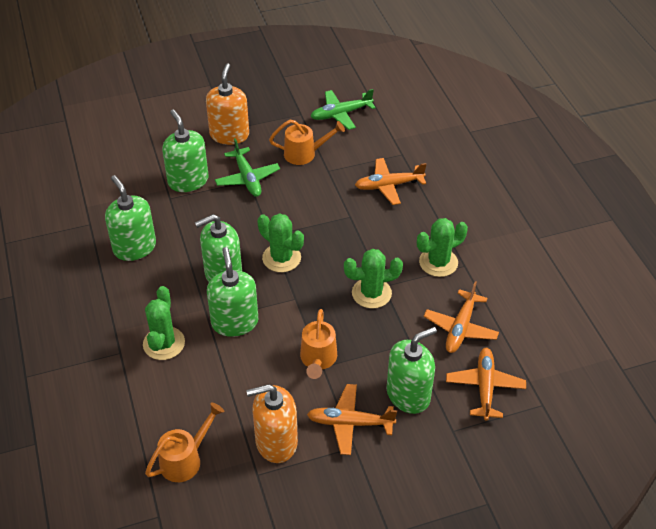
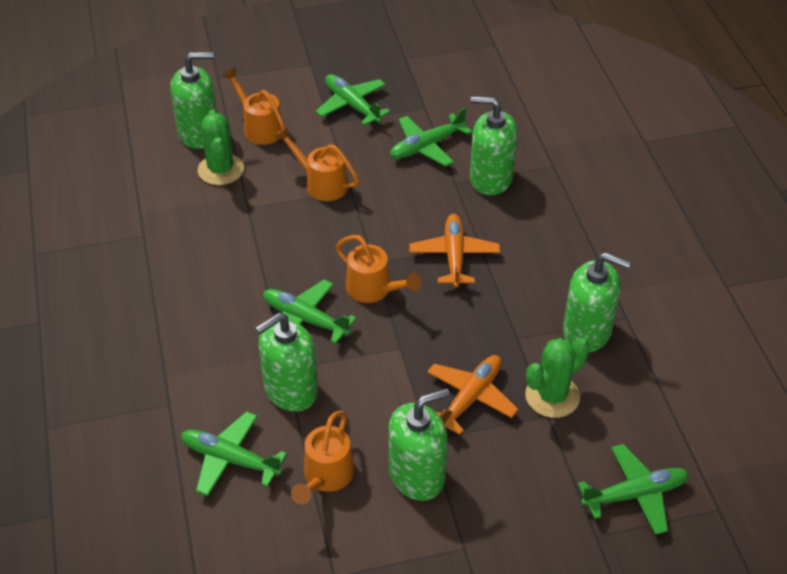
green cactus: 4 -> 2
green plane: 2 -> 5
orange plane: 4 -> 2
orange soap dispenser: 2 -> 0
orange watering can: 3 -> 4

